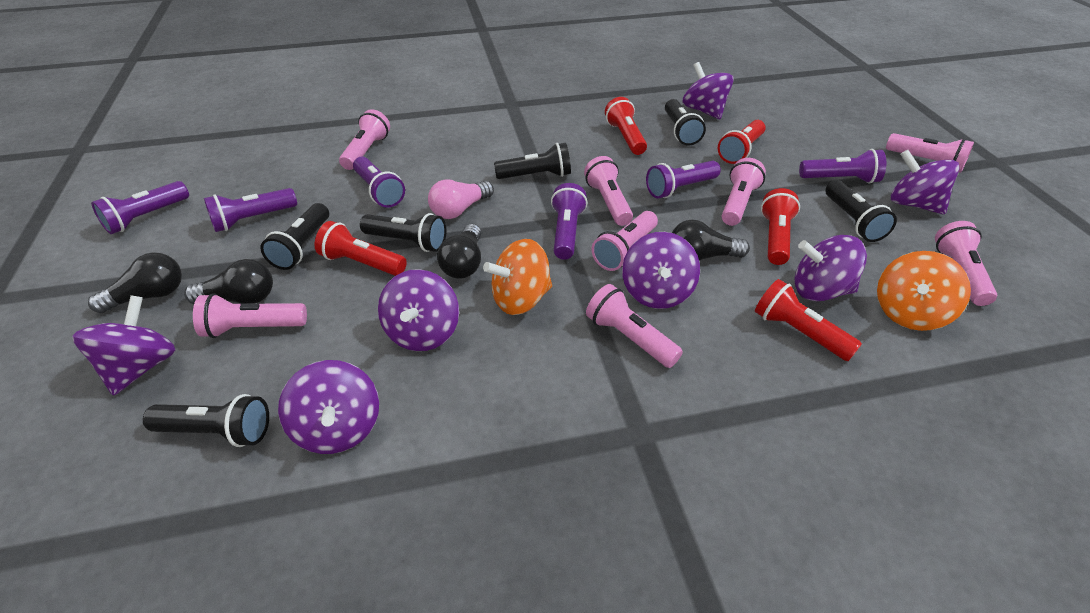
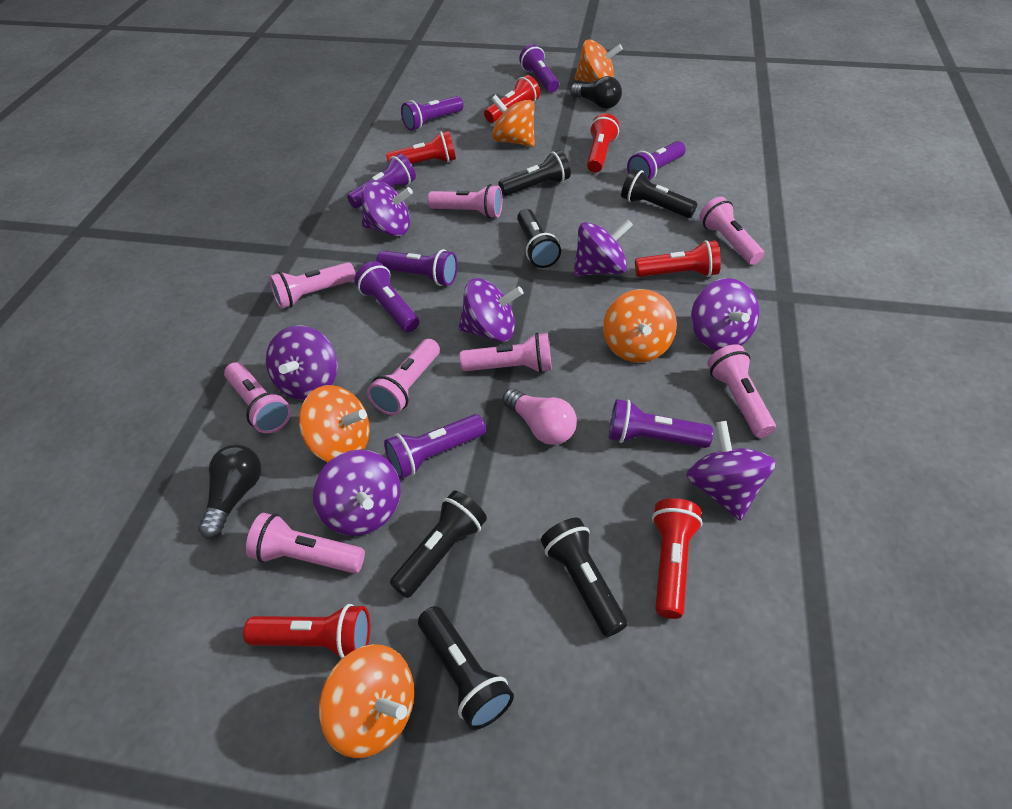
black light bulb: 4 -> 2
orange spinning top: 2 -> 5
purple flashlight: 6 -> 8
red flashlight: 5 -> 6

